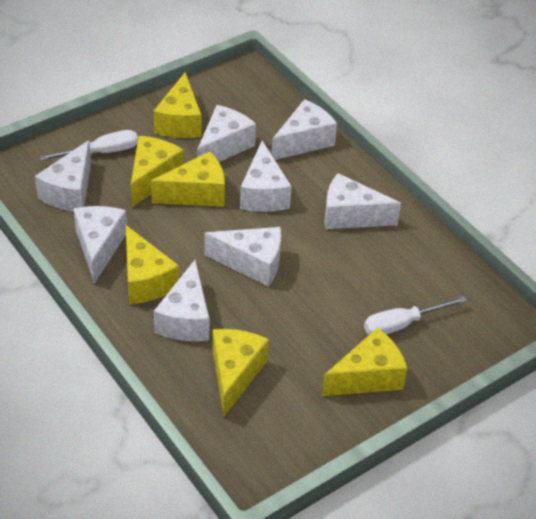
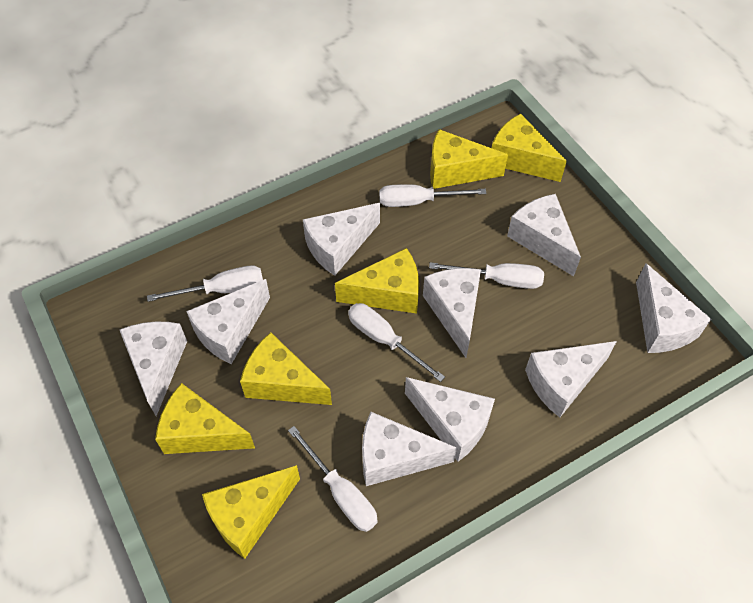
white cheese: 8 -> 9
white screwdriver: 2 -> 5

